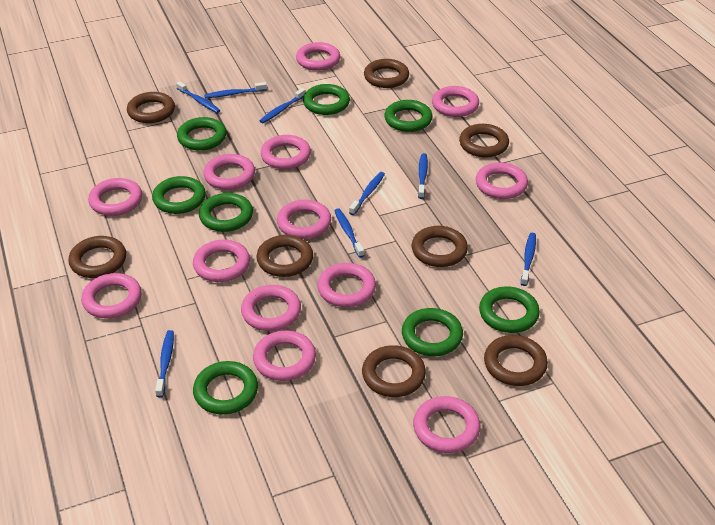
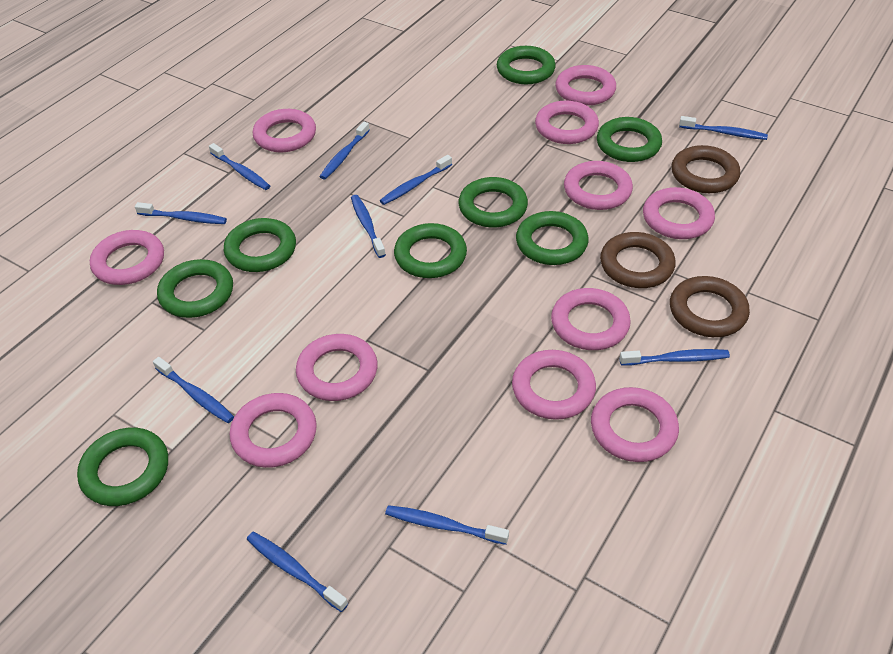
blue toothbrush: 8 -> 10
brown ring: 8 -> 3
pink ring: 13 -> 11

